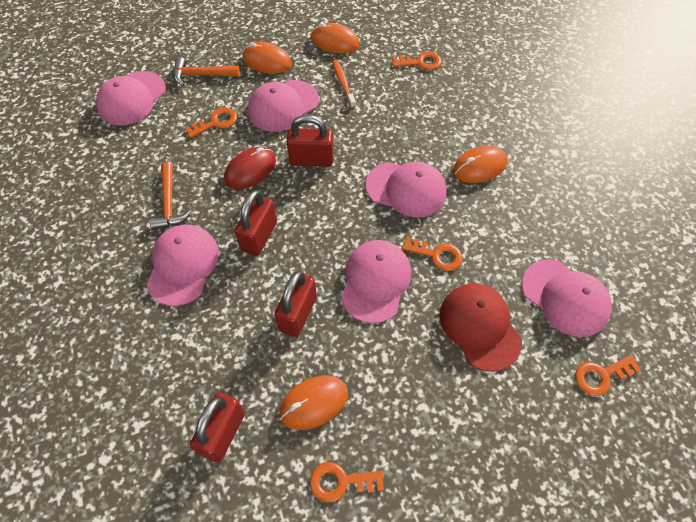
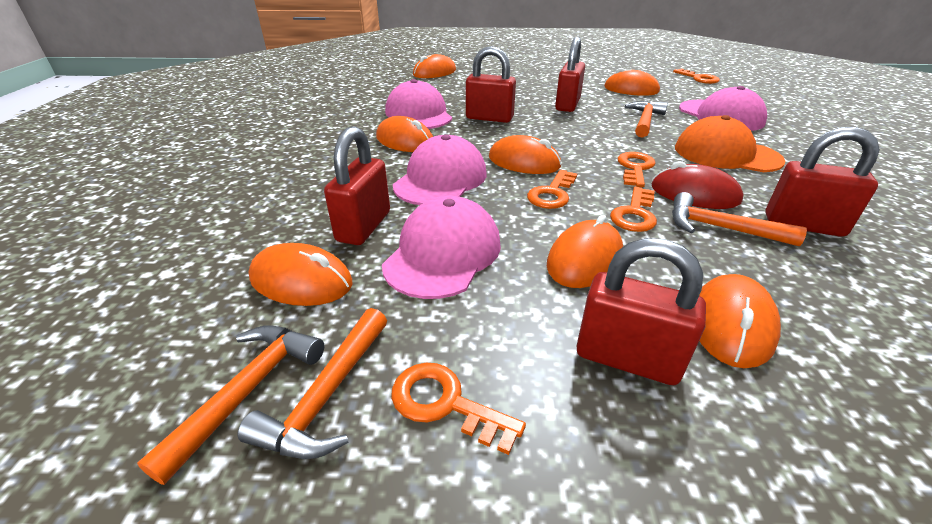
orange cap: 0 -> 1
orange hammer: 2 -> 4
orange mouse: 4 -> 7
orange toothbrush: 1 -> 0
pink cap: 6 -> 4
red cap: 1 -> 0
red padlock: 4 -> 5

